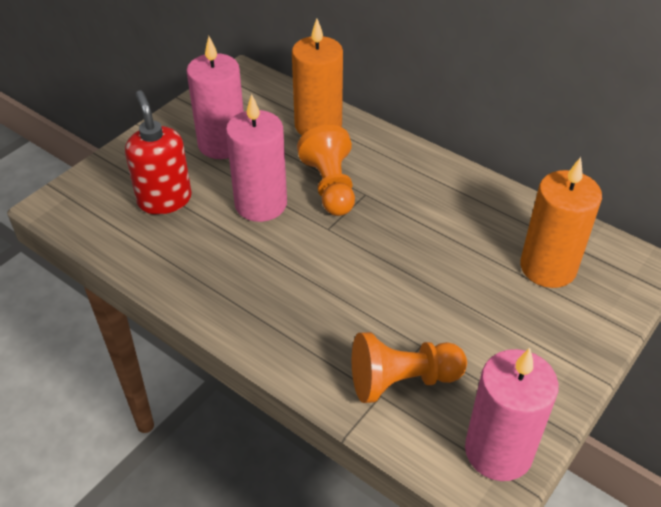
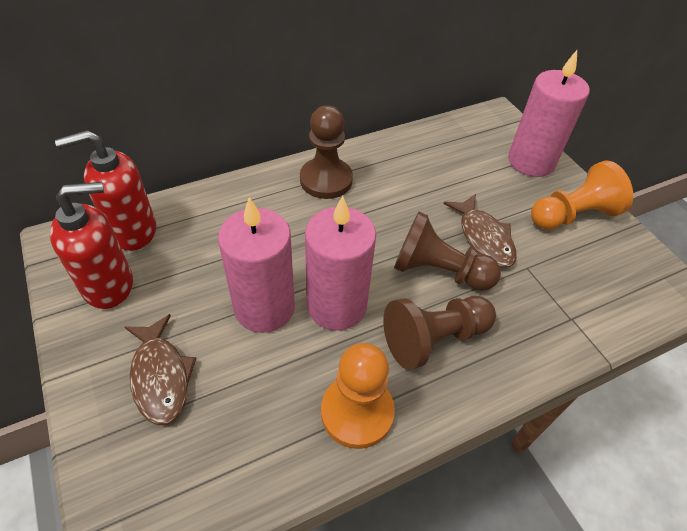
brown fish: 0 -> 2
brown pawn: 0 -> 3
orange candle: 2 -> 0
red soap dispenser: 1 -> 2

